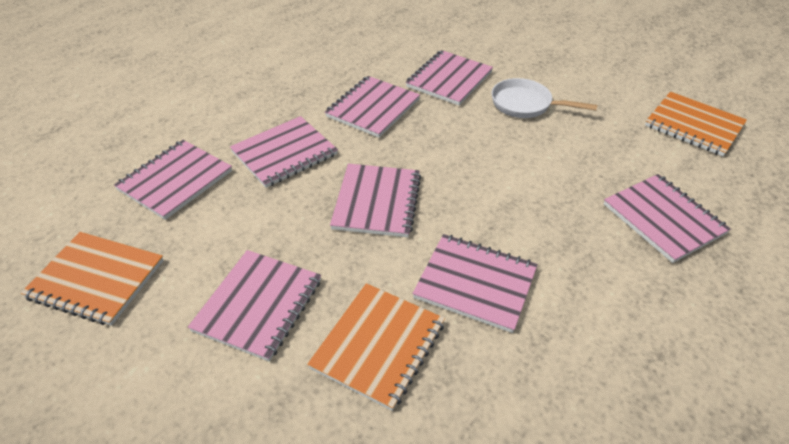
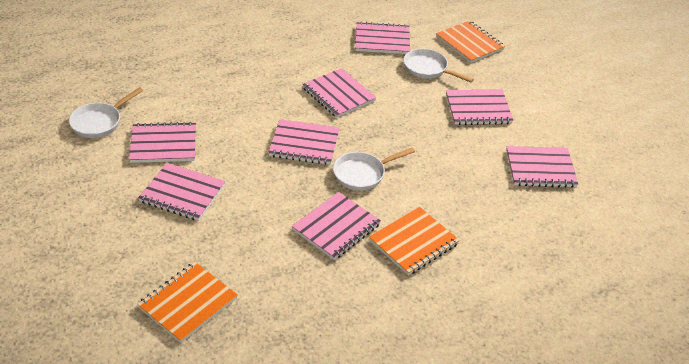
white pan: 1 -> 3

